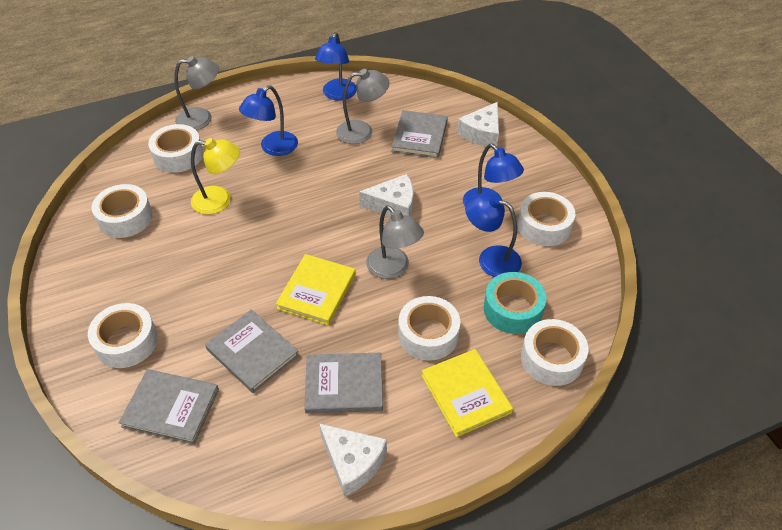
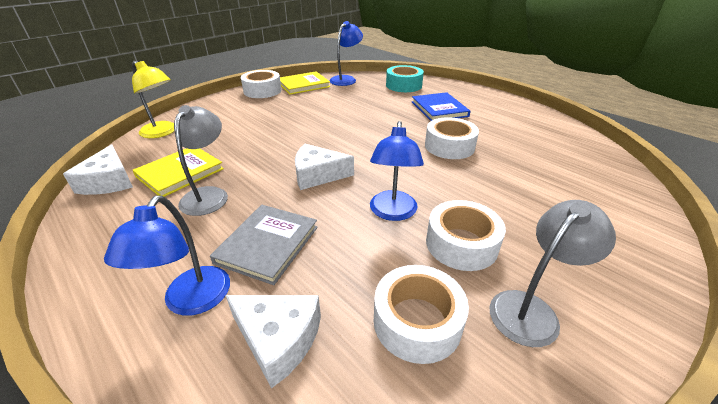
blue book: 0 -> 1
blue lamp: 4 -> 3
grey book: 4 -> 1
grey lamp: 3 -> 2
white tape: 6 -> 4

